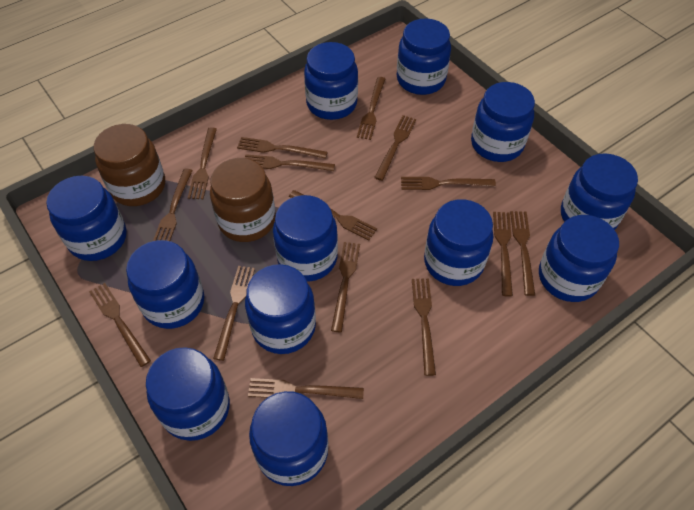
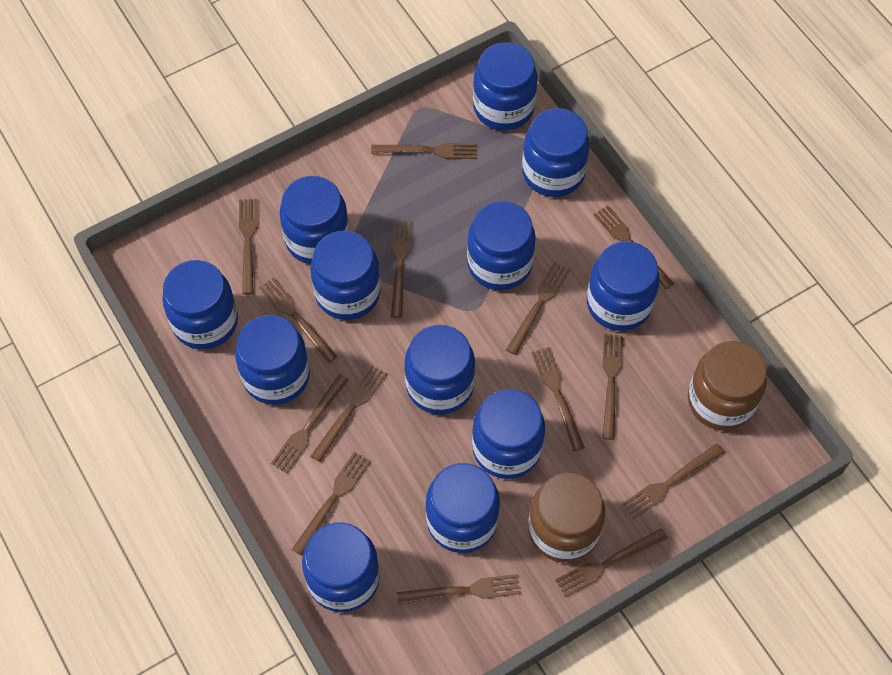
brown fork: 15 -> 14

